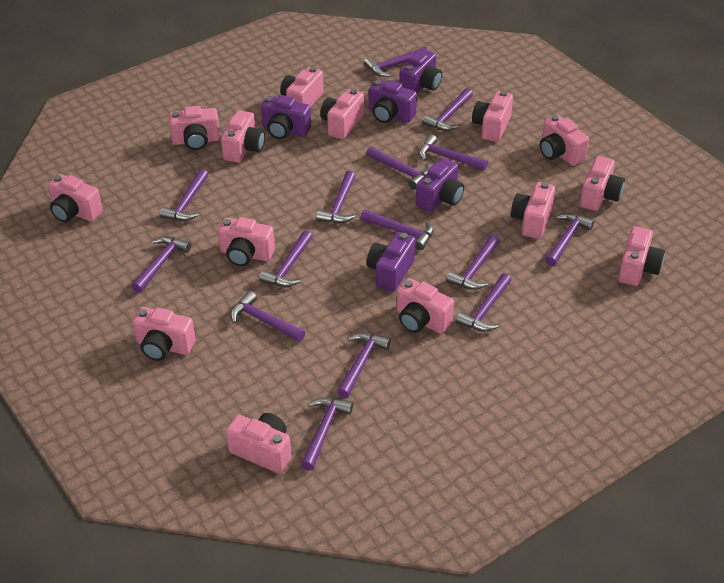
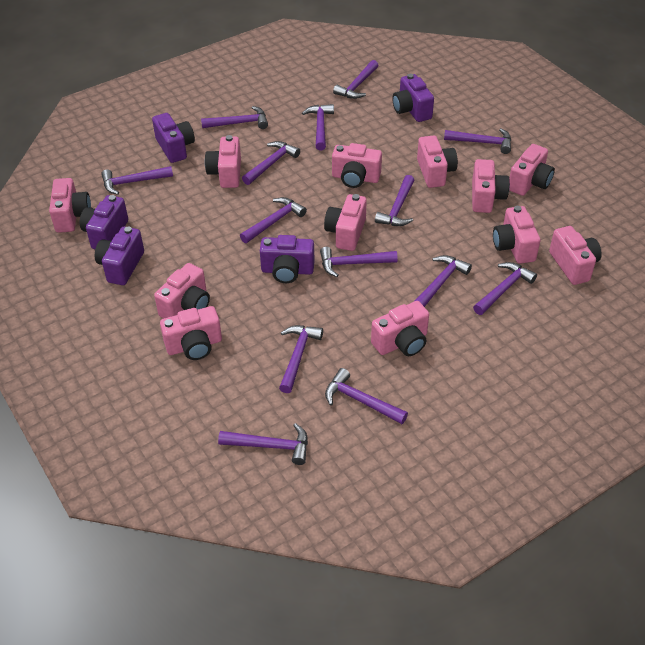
pink camera: 14 -> 12
purple hammer: 15 -> 14

